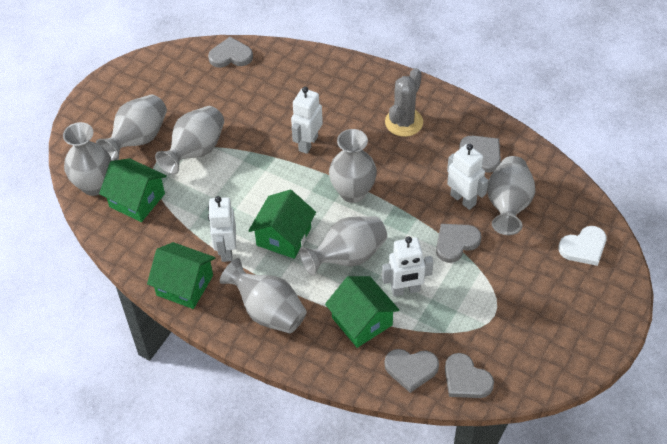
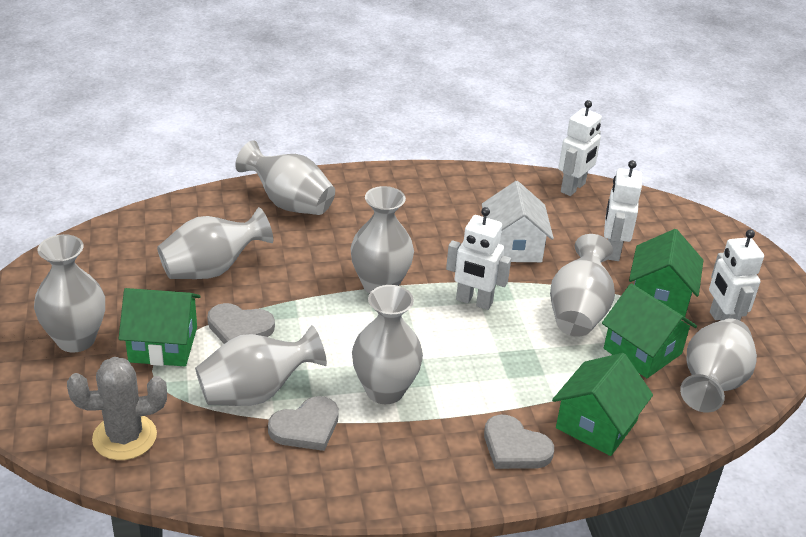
grey heart: 5 -> 3
grey vase: 7 -> 8
white heart: 1 -> 0
white house: 0 -> 1

